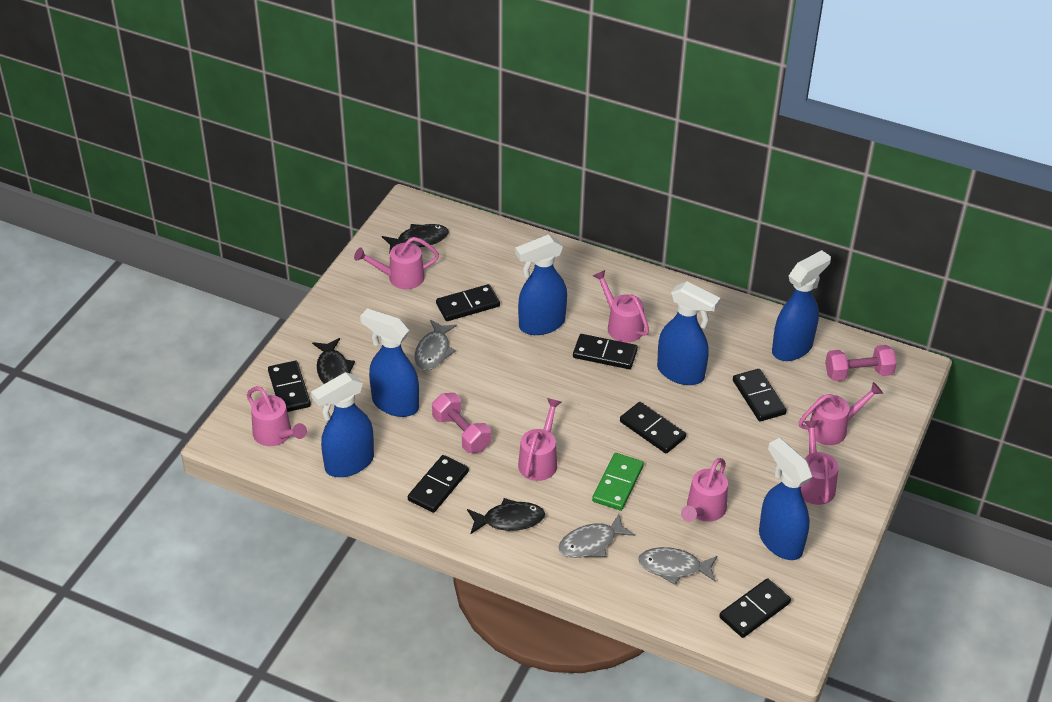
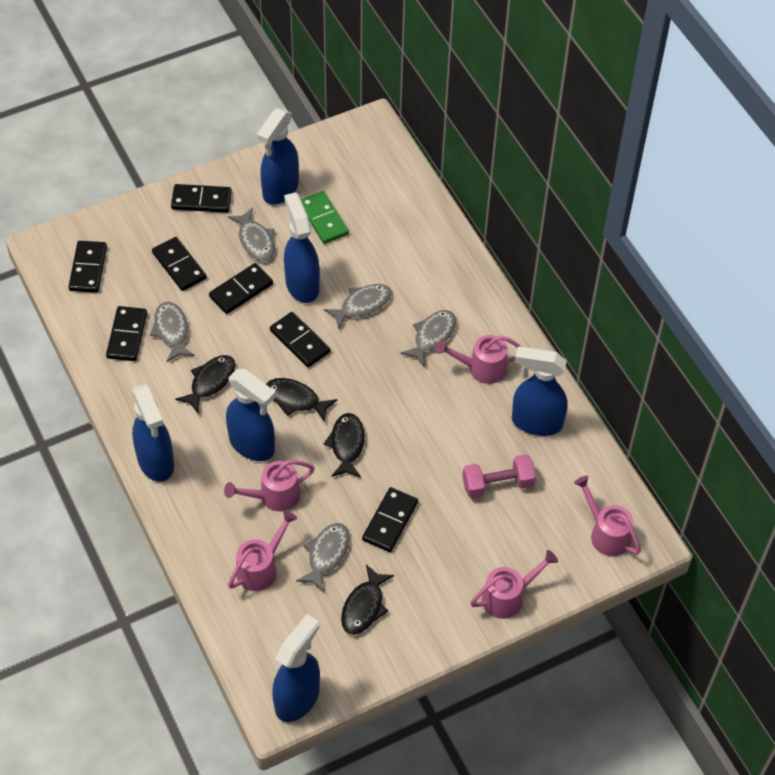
black fish: 3 -> 4
grey fish: 3 -> 5
pink dumbbell: 2 -> 1
pink watering can: 7 -> 5

